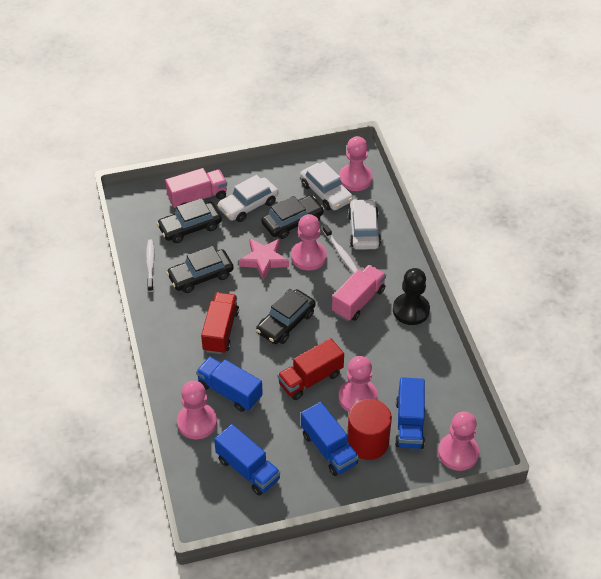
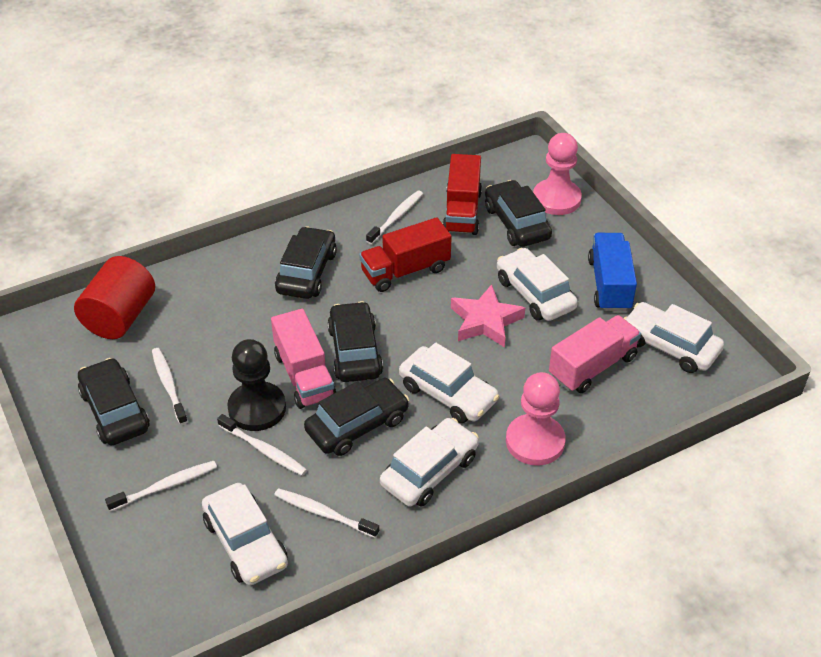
black car: 4 -> 5
blue truck: 4 -> 1
pink pawn: 5 -> 2
white car: 3 -> 5
white toothbrush: 2 -> 5

